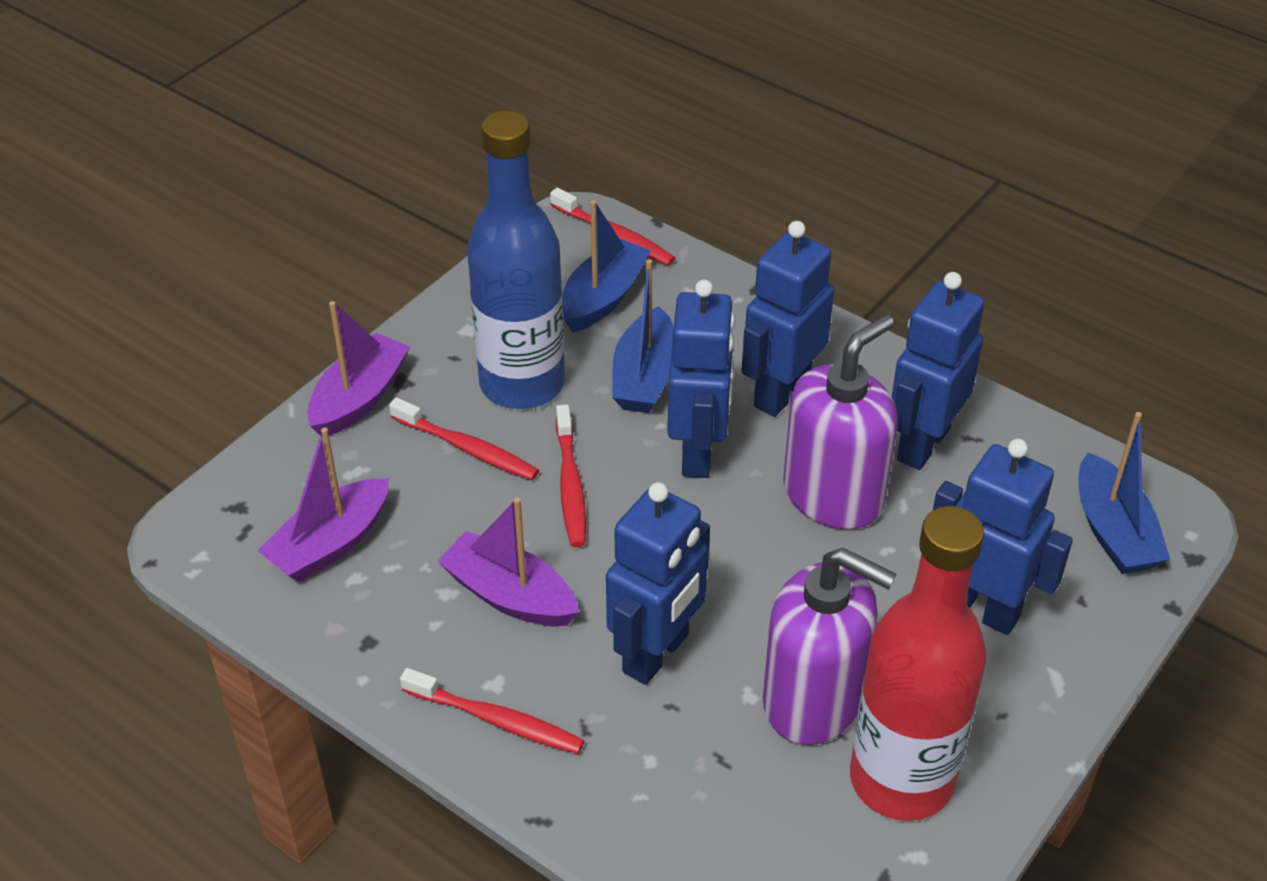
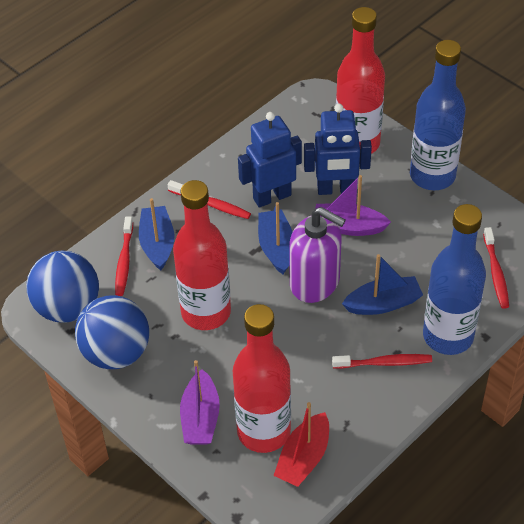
blue ball: 0 -> 2
blue bottle: 1 -> 2
blue robot: 5 -> 2
purple boat: 3 -> 2
purple soap dispenser: 2 -> 1
red boat: 0 -> 1
red bottle: 1 -> 3

